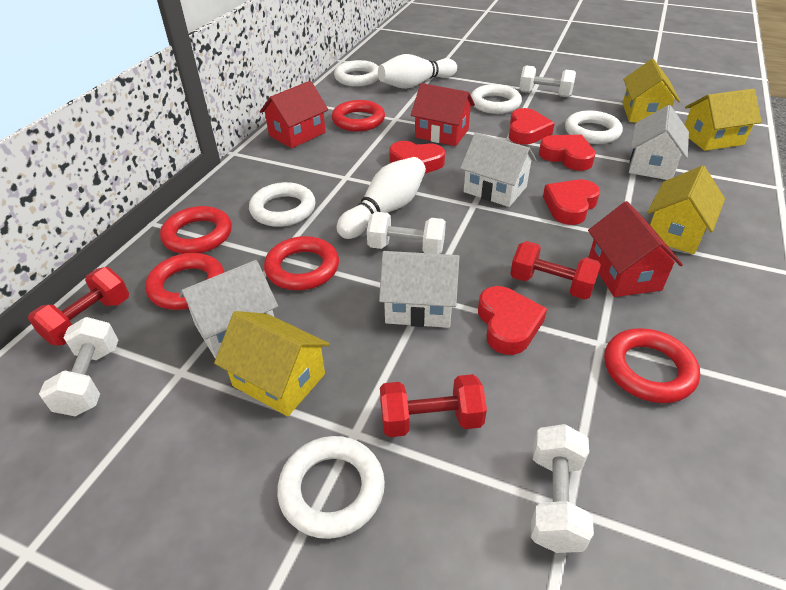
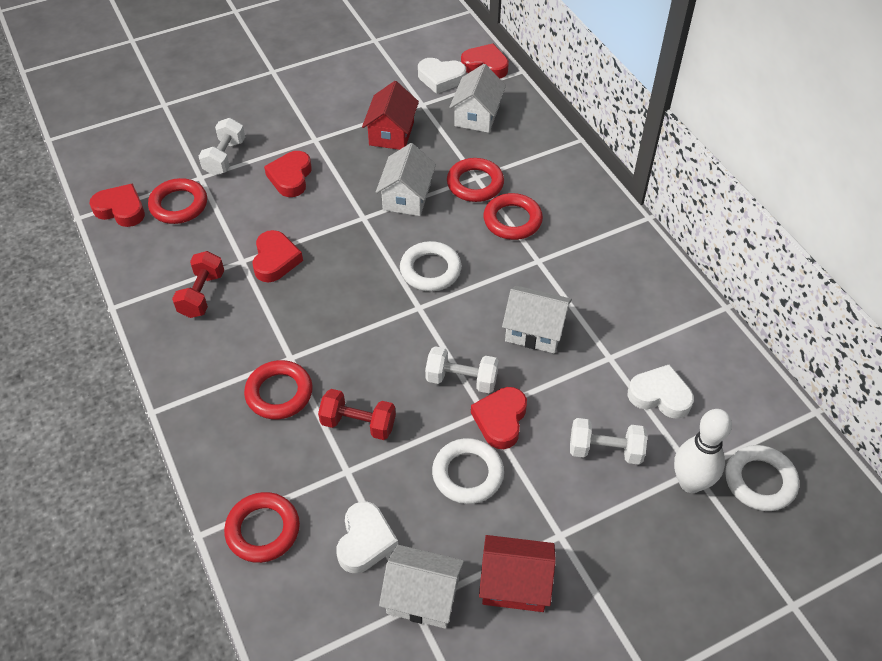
red dumbbell: 3 -> 2
red house: 3 -> 2
white bowling pin: 2 -> 1
white dumbbell: 4 -> 3
white heart: 0 -> 3
white ring: 5 -> 3
yellow house: 4 -> 0

